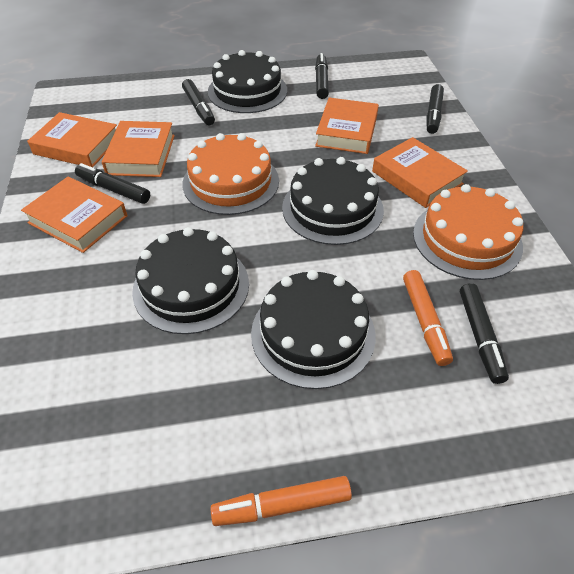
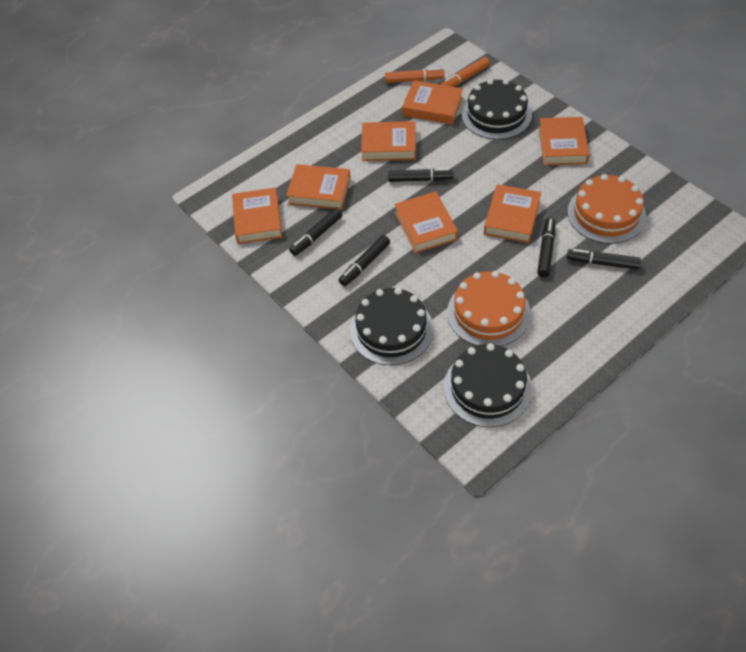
black cake: 4 -> 3
orange book: 5 -> 7

